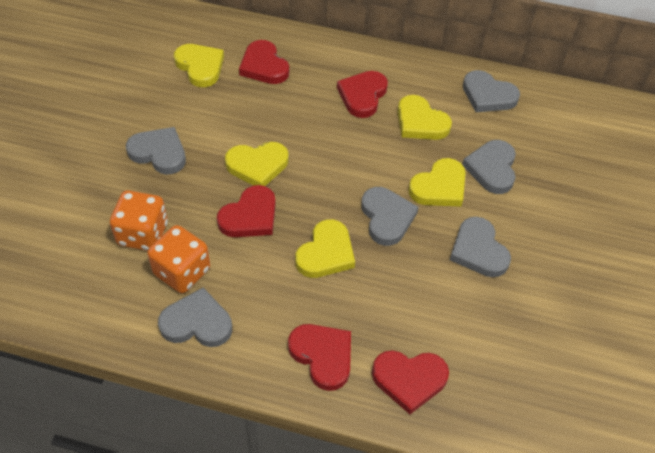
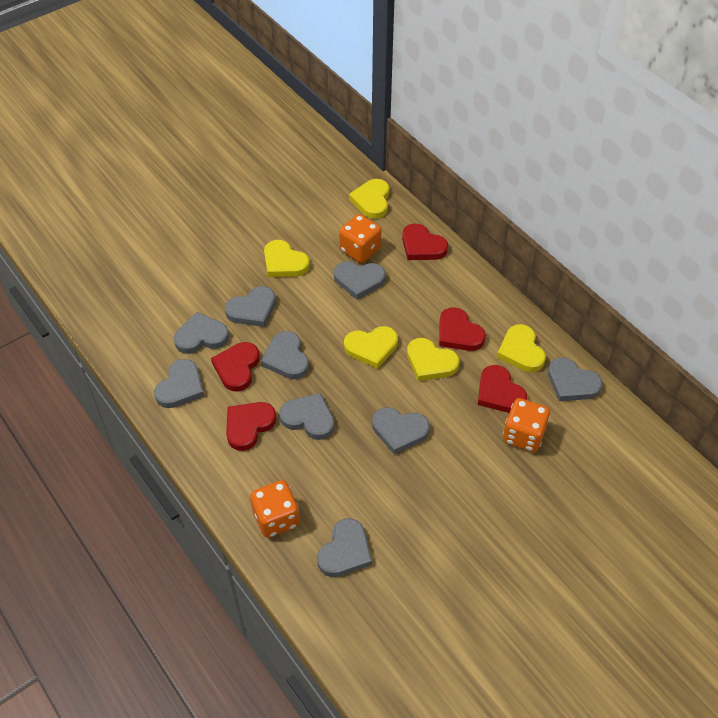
grey heart: 6 -> 9
orange dice: 2 -> 3

